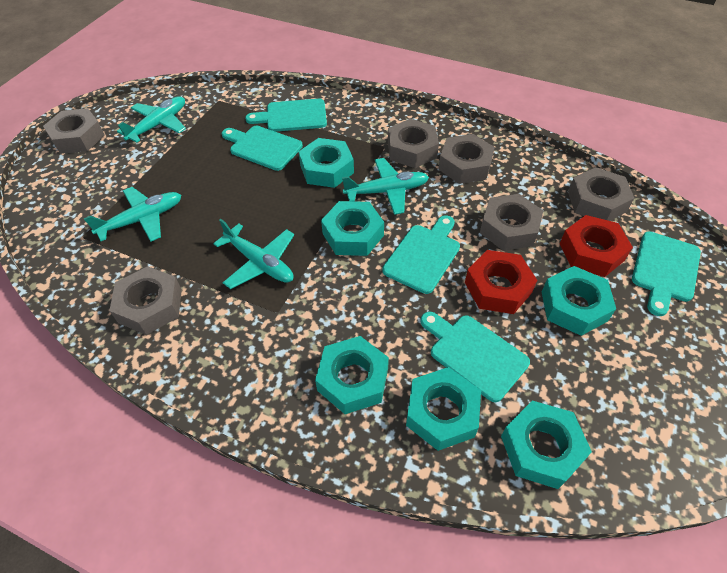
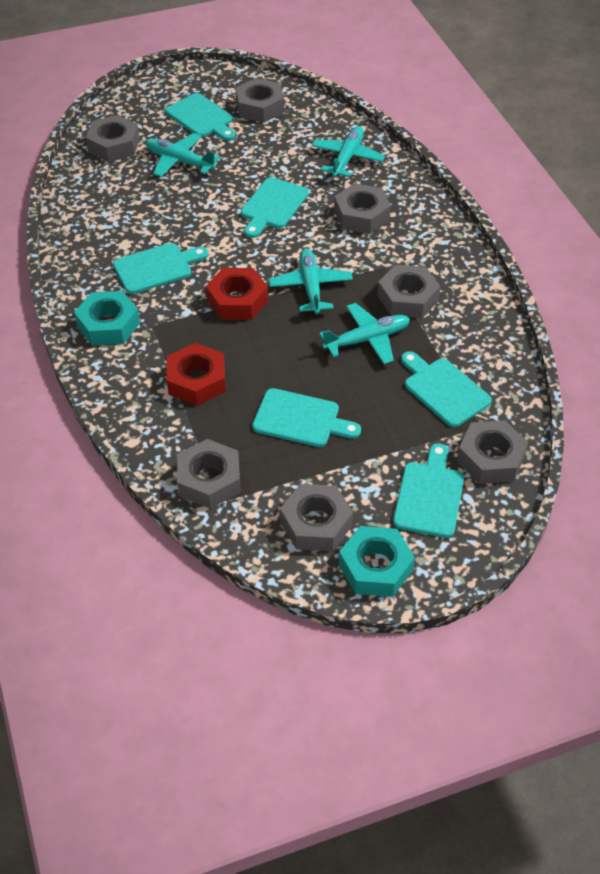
grey nut: 6 -> 7
turquoise cutting board: 5 -> 6
turquoise nut: 6 -> 2

